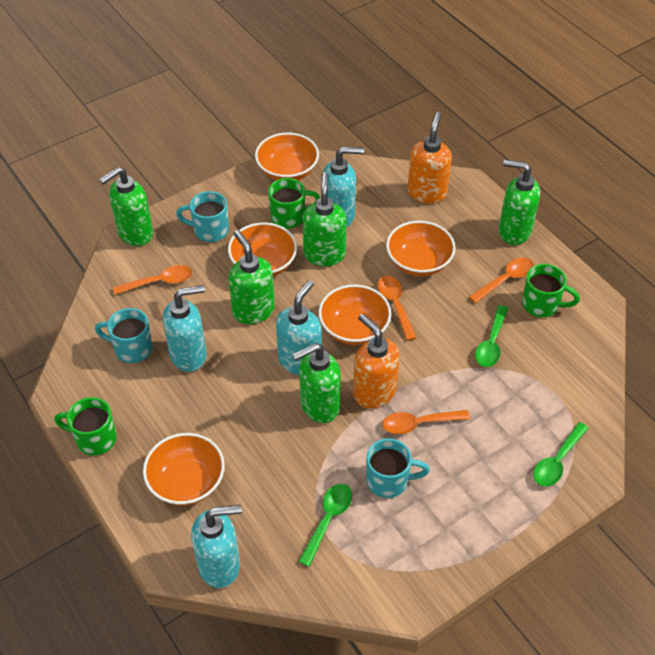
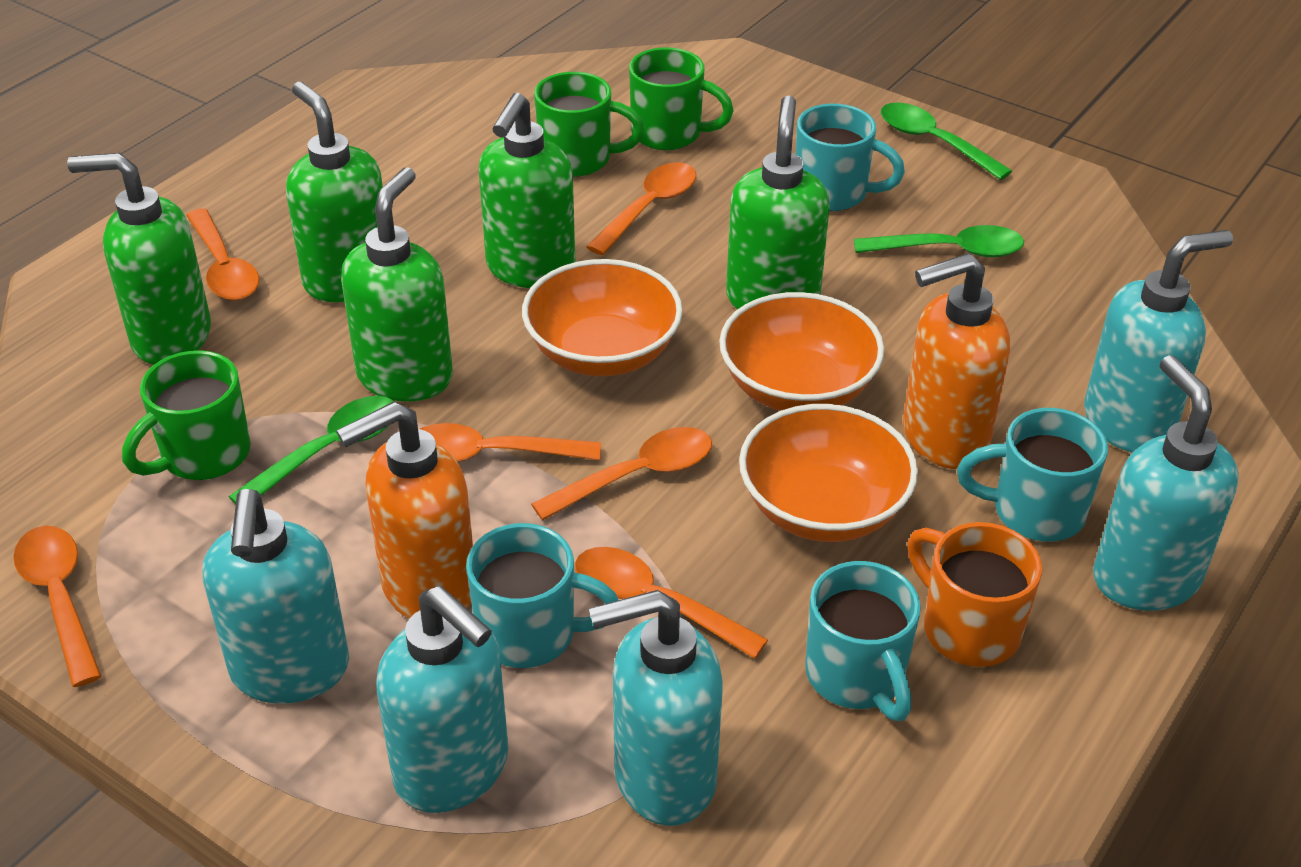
orange bowl: 5 -> 3
orange mug: 0 -> 1
orange spoon: 4 -> 6
turquoise mug: 3 -> 4
turquoise soap dispenser: 4 -> 5

